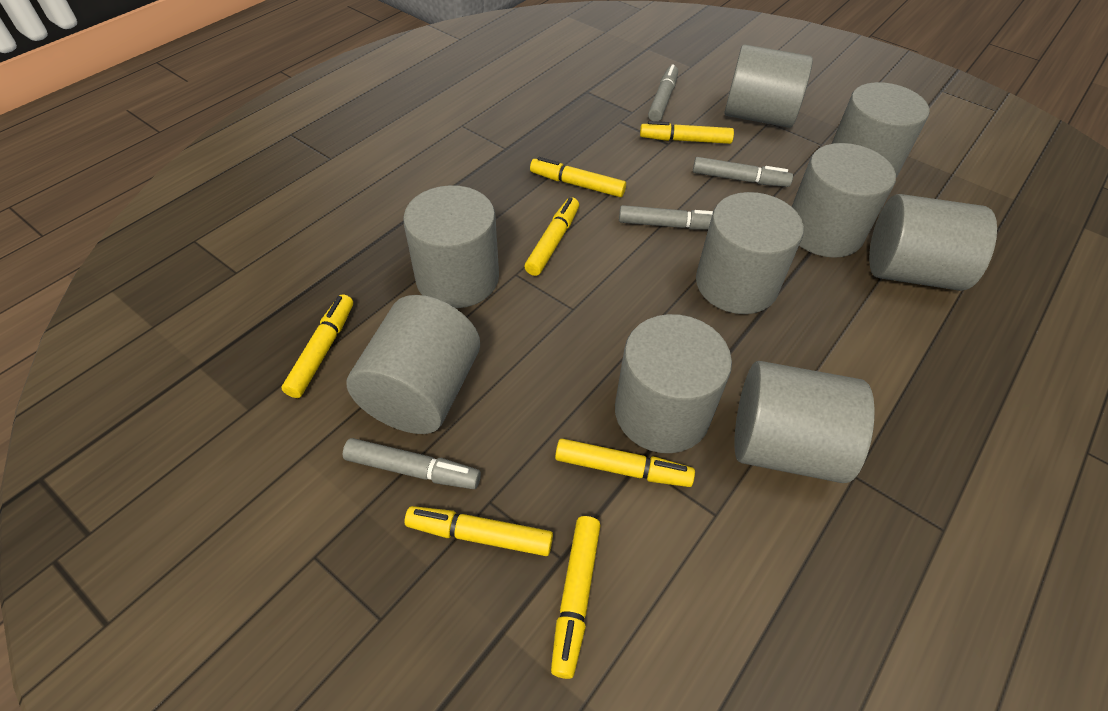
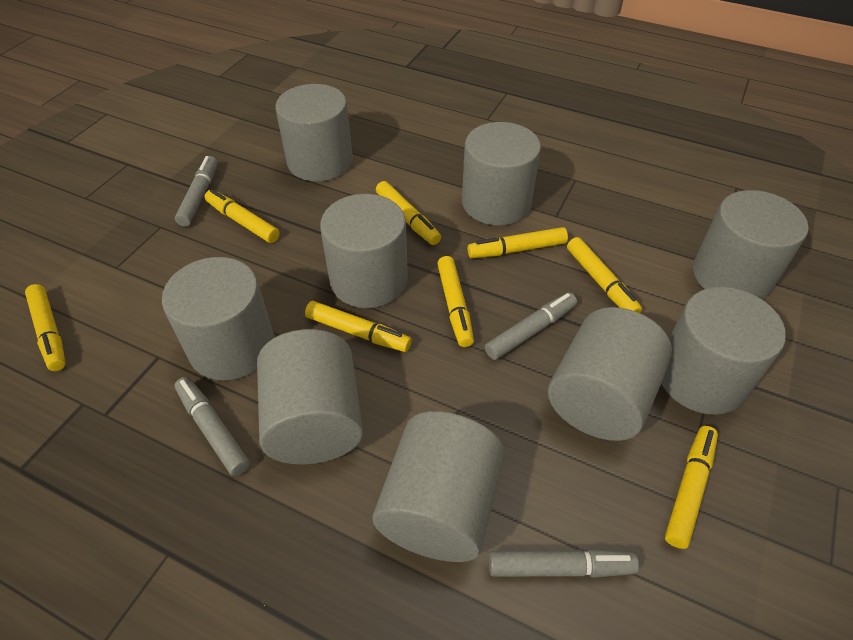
yellow marker: 7 -> 8

